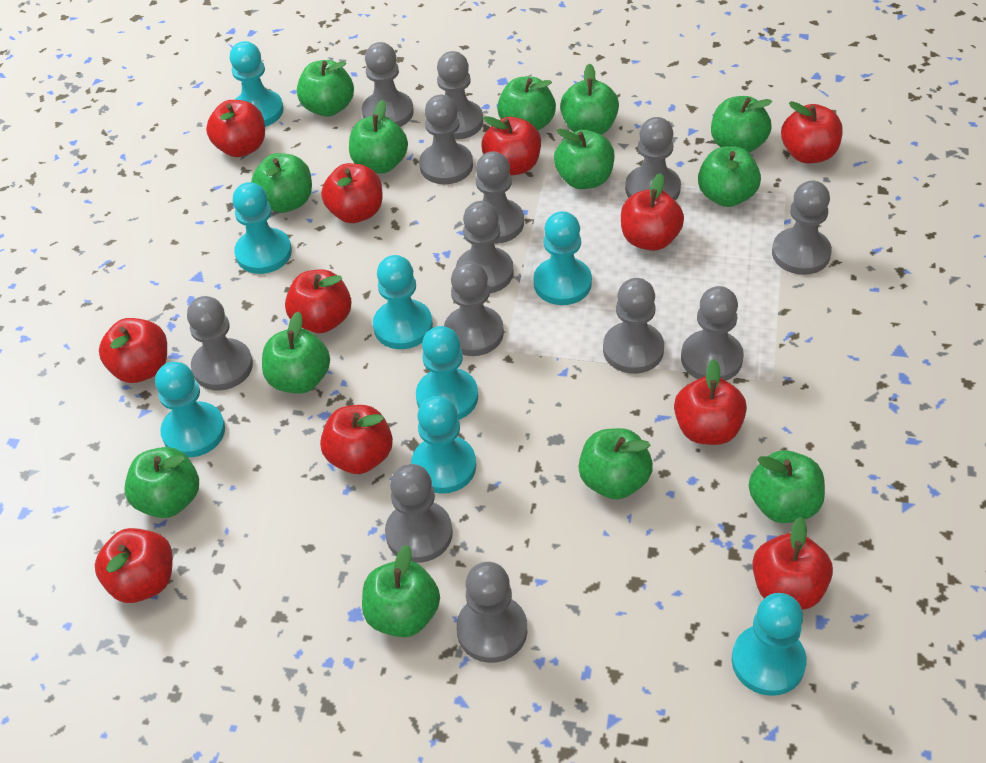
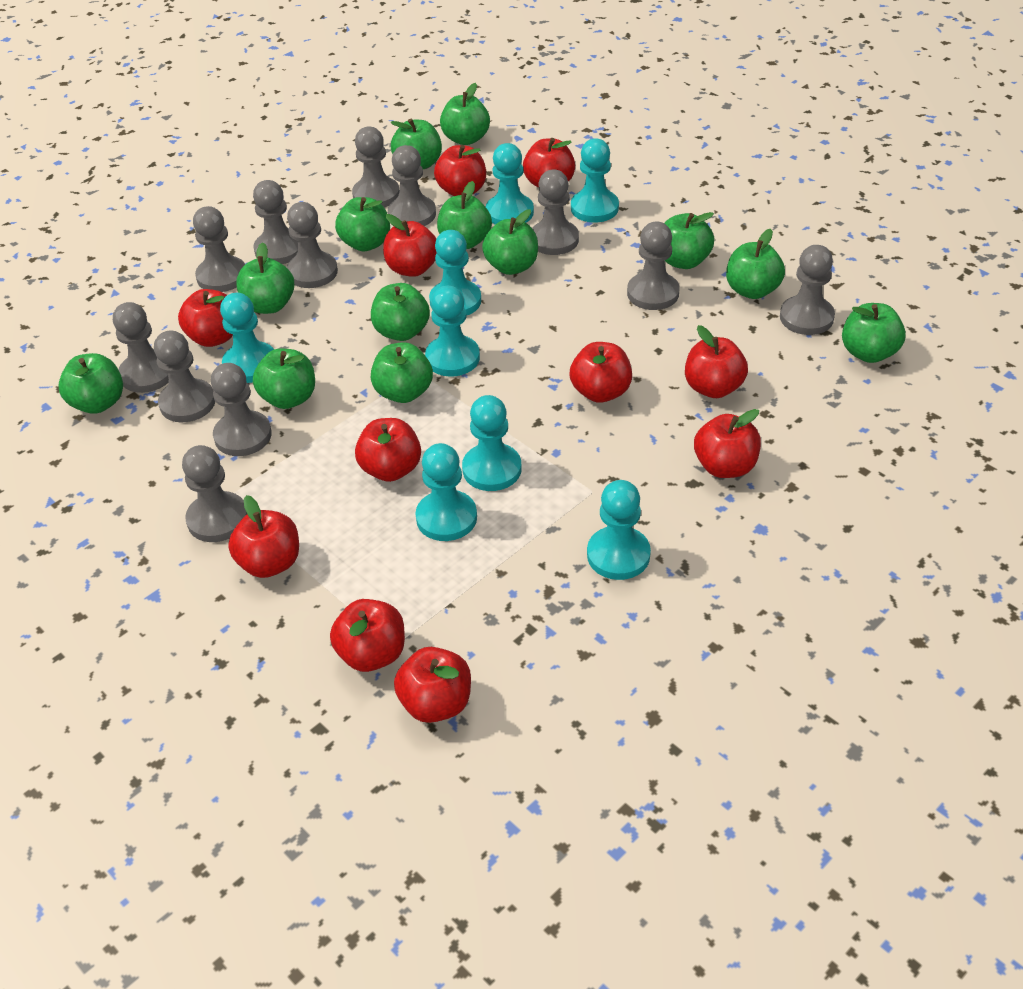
grey pawn: 13 -> 12

